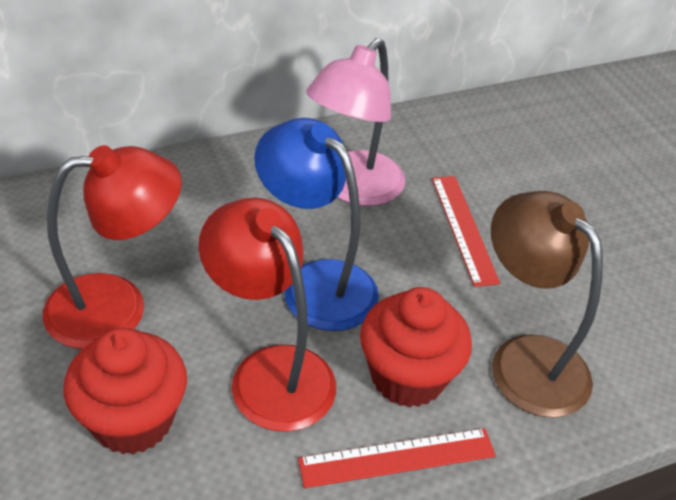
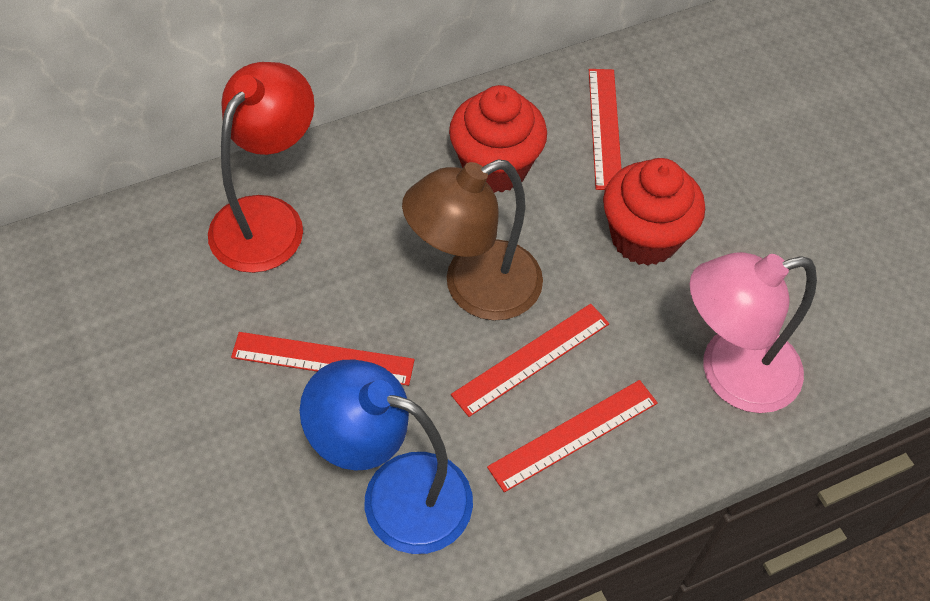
red lamp: 2 -> 1
red ruler: 2 -> 4

